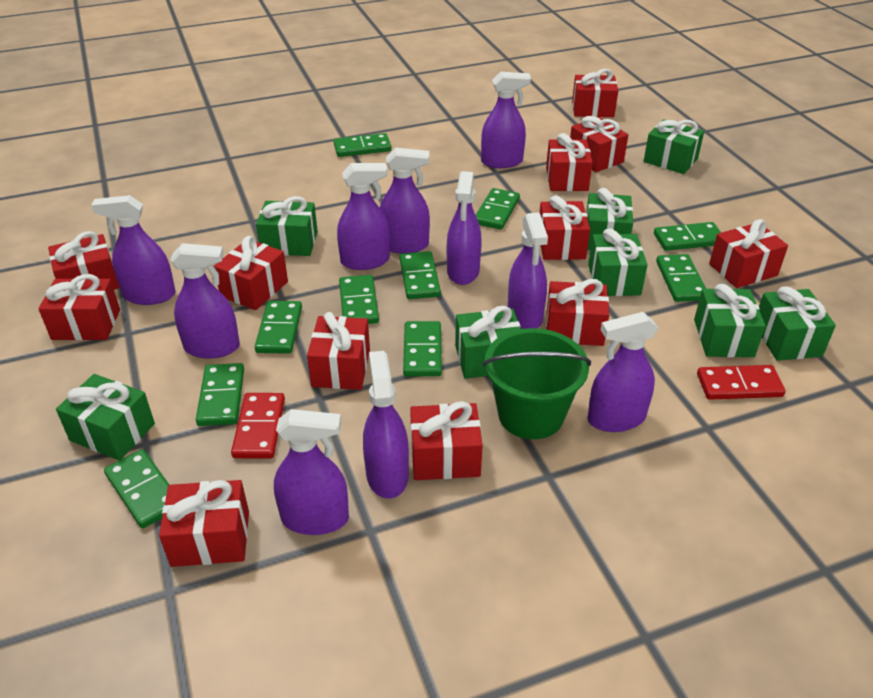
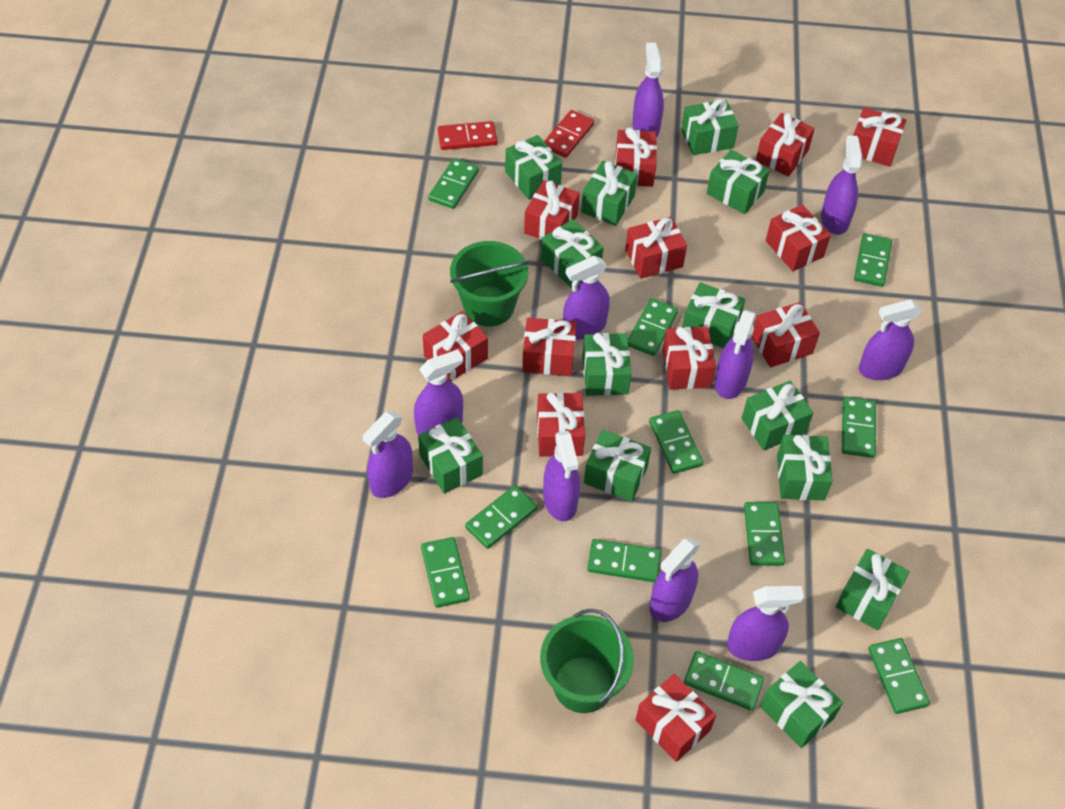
green bucket: 1 -> 2
green domino: 10 -> 11
green gift: 8 -> 13

